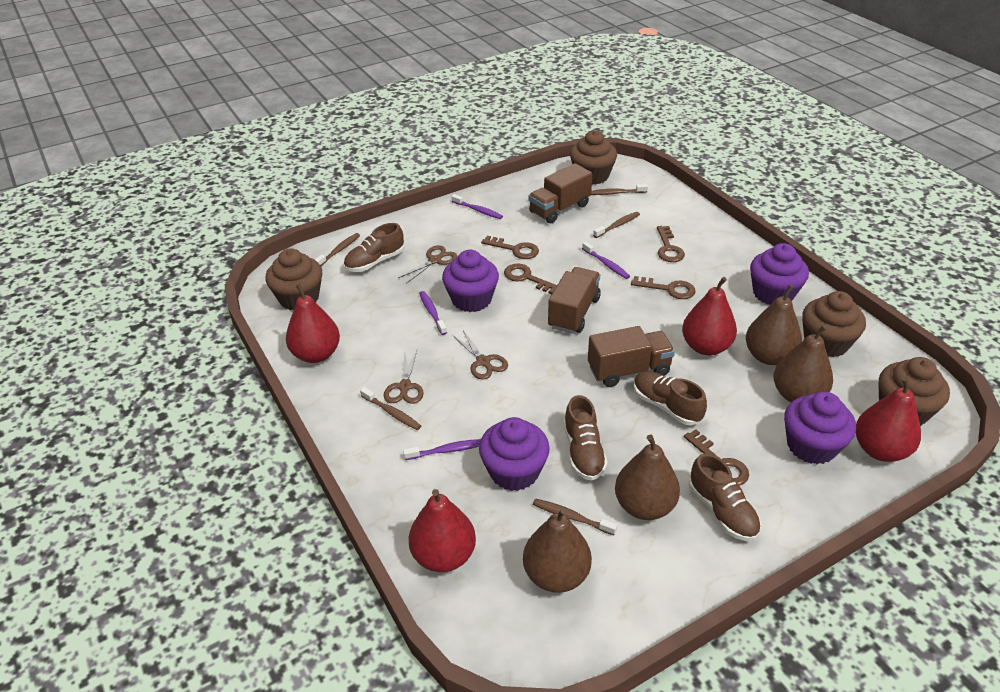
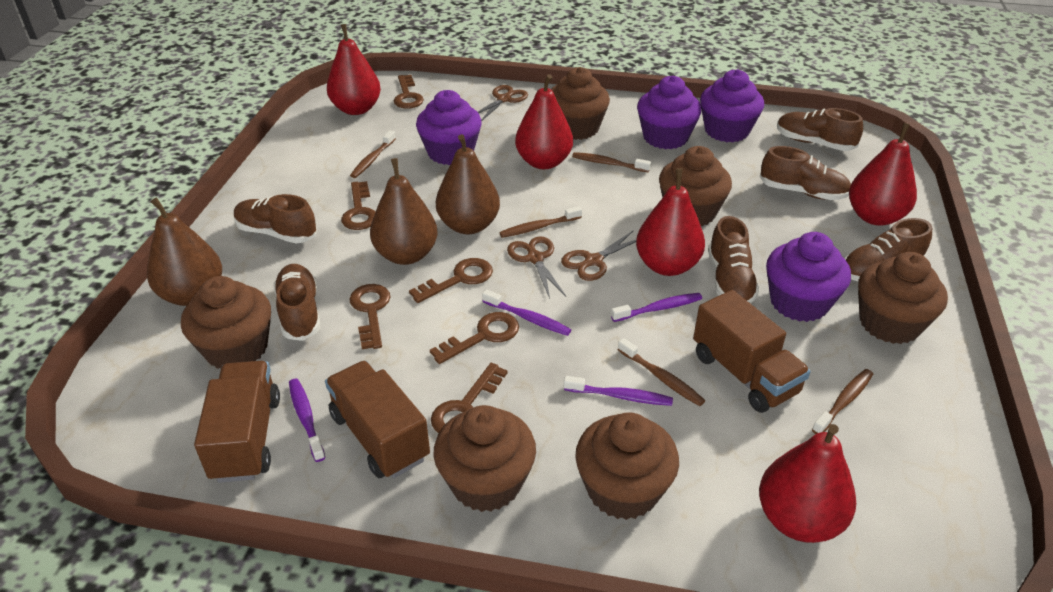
brown cupcake: 4 -> 6
brown key: 5 -> 6
brown pear: 4 -> 3
brown shoe: 4 -> 6
red pear: 4 -> 5

